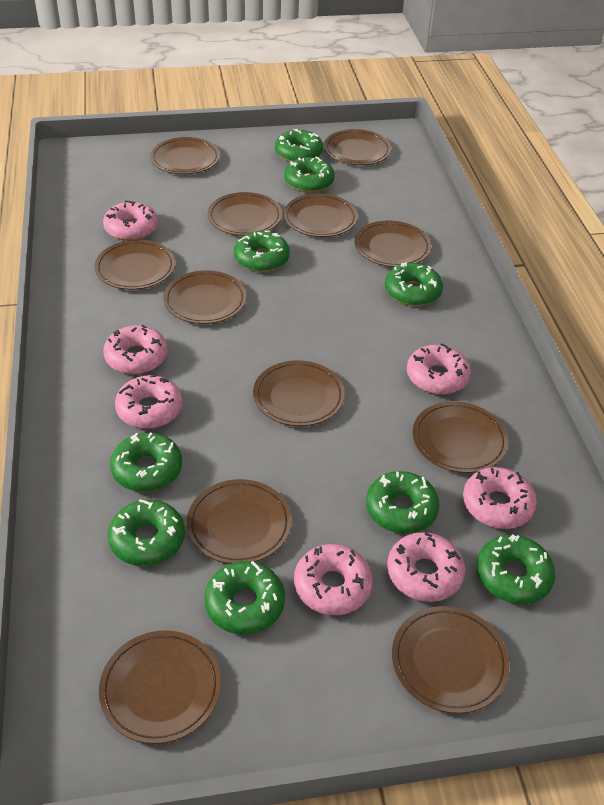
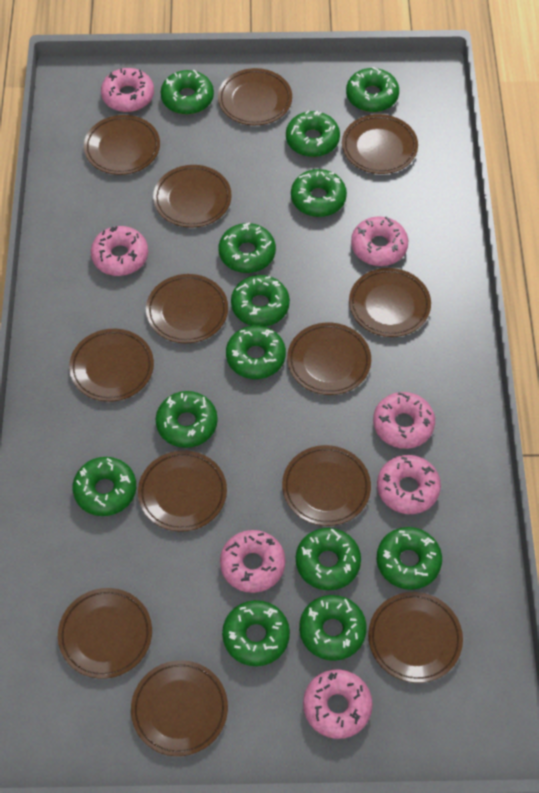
brown plate: 12 -> 13
green donut: 9 -> 13

